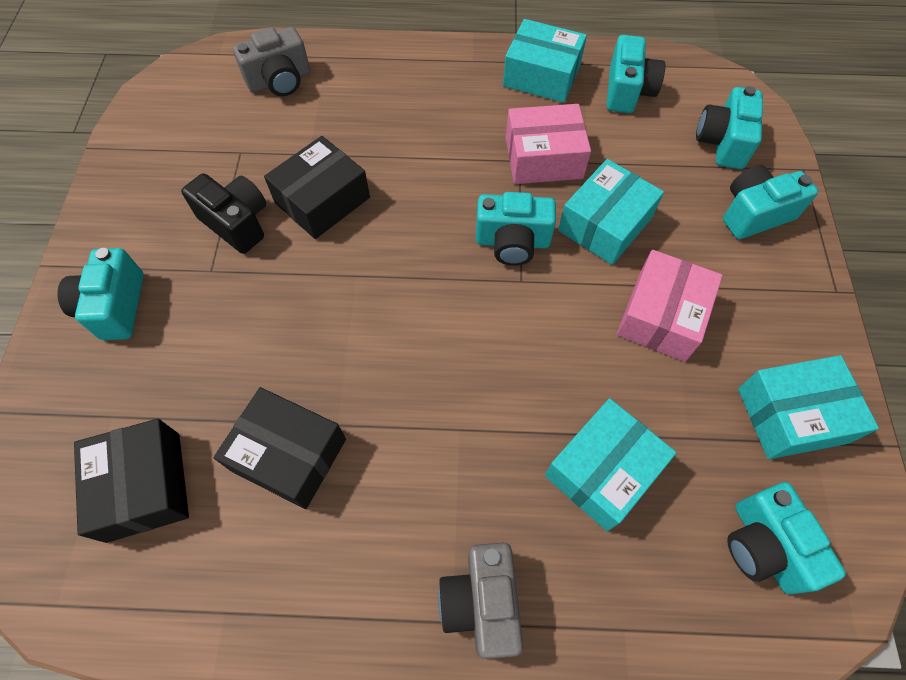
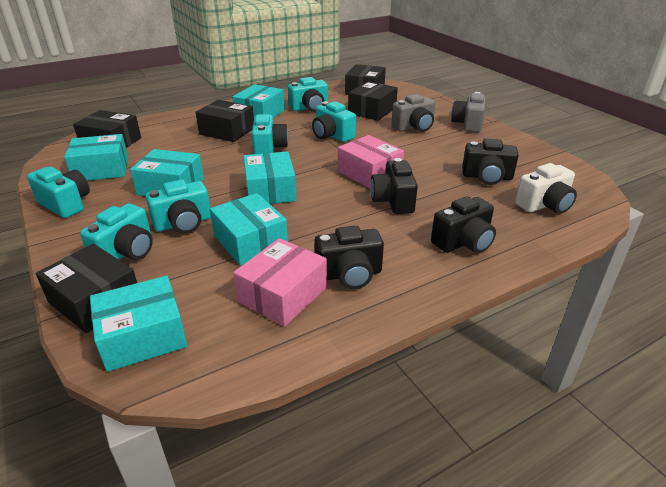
black box: 3 -> 5
black camera: 1 -> 4
turquoise box: 4 -> 6
white camera: 0 -> 1

